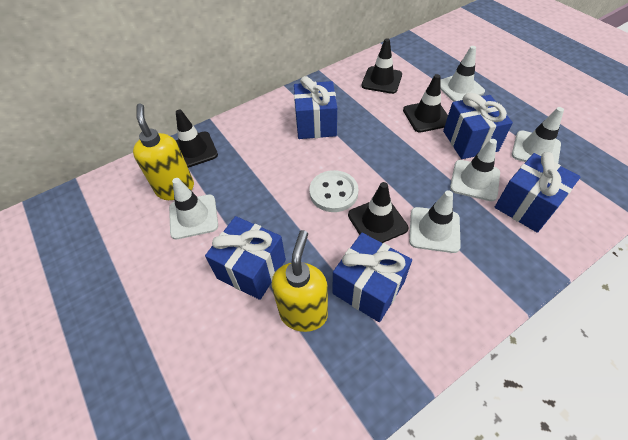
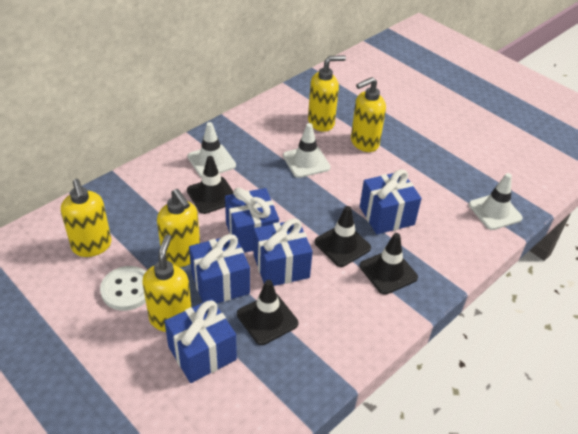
white traffic cone: 5 -> 3
yellow soap dispenser: 2 -> 5

